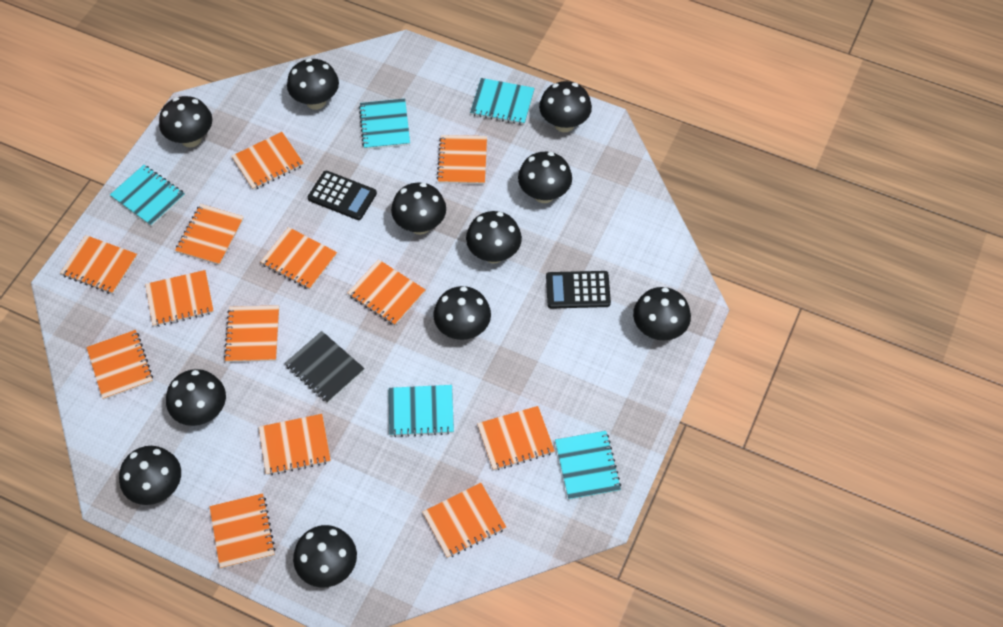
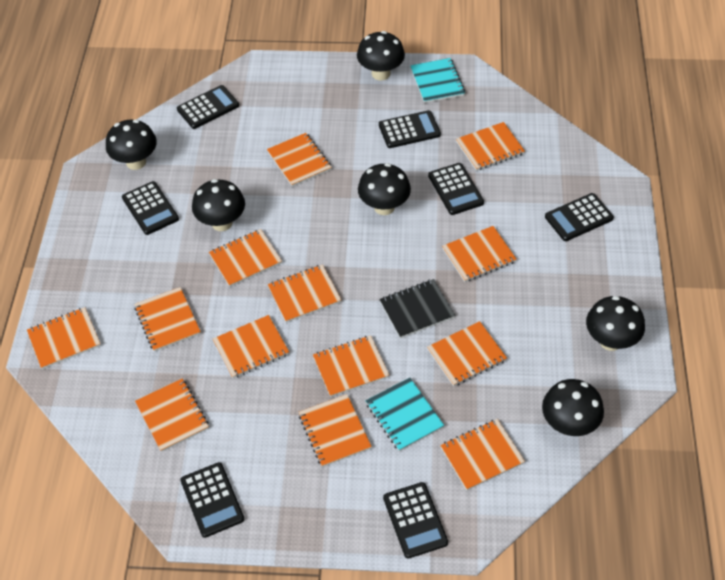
black calculator: 2 -> 7
black mushroom: 11 -> 6
turquoise notebook: 5 -> 2

